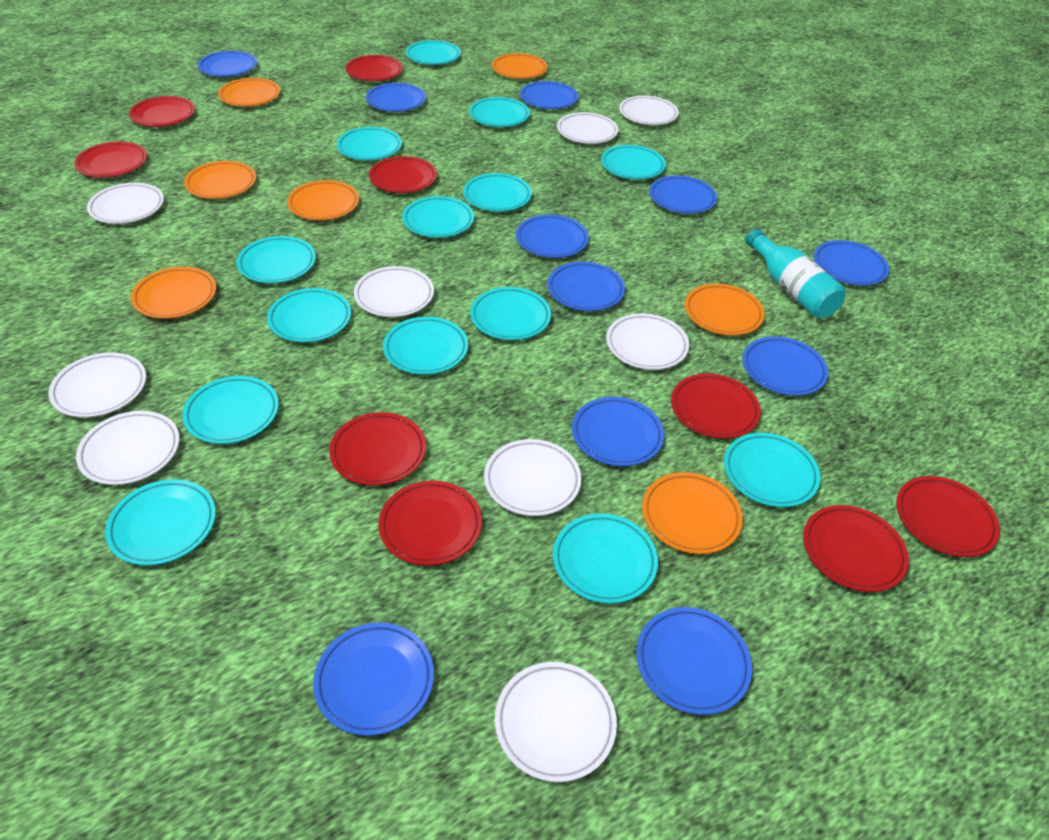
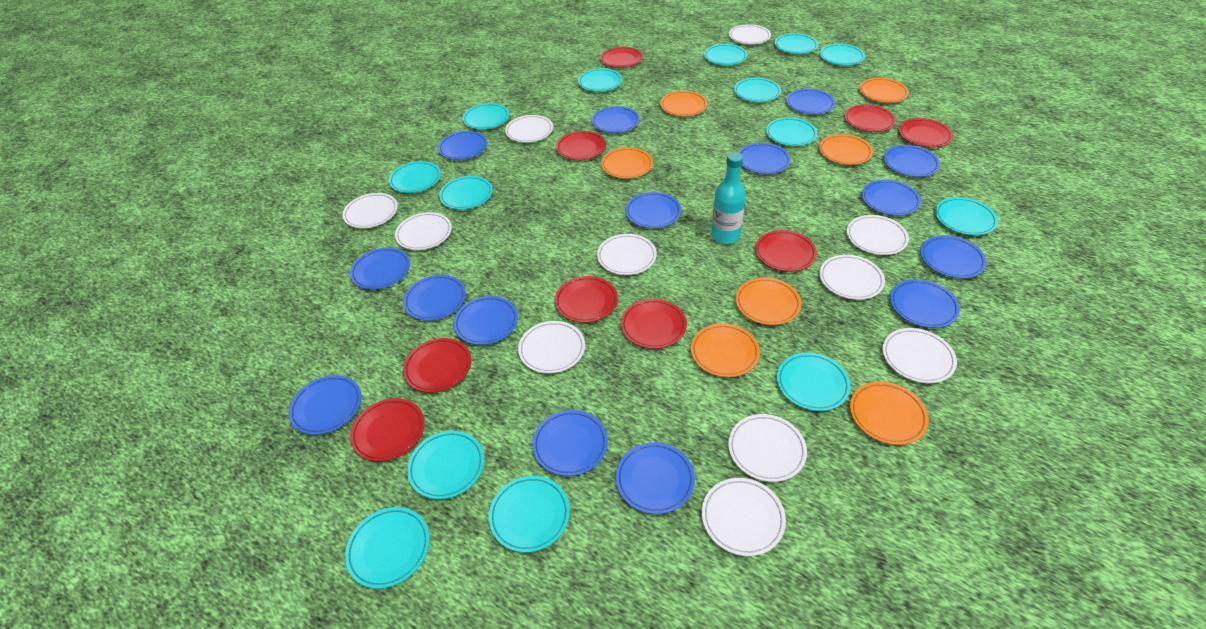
blue plate: 11 -> 15
white plate: 9 -> 11

